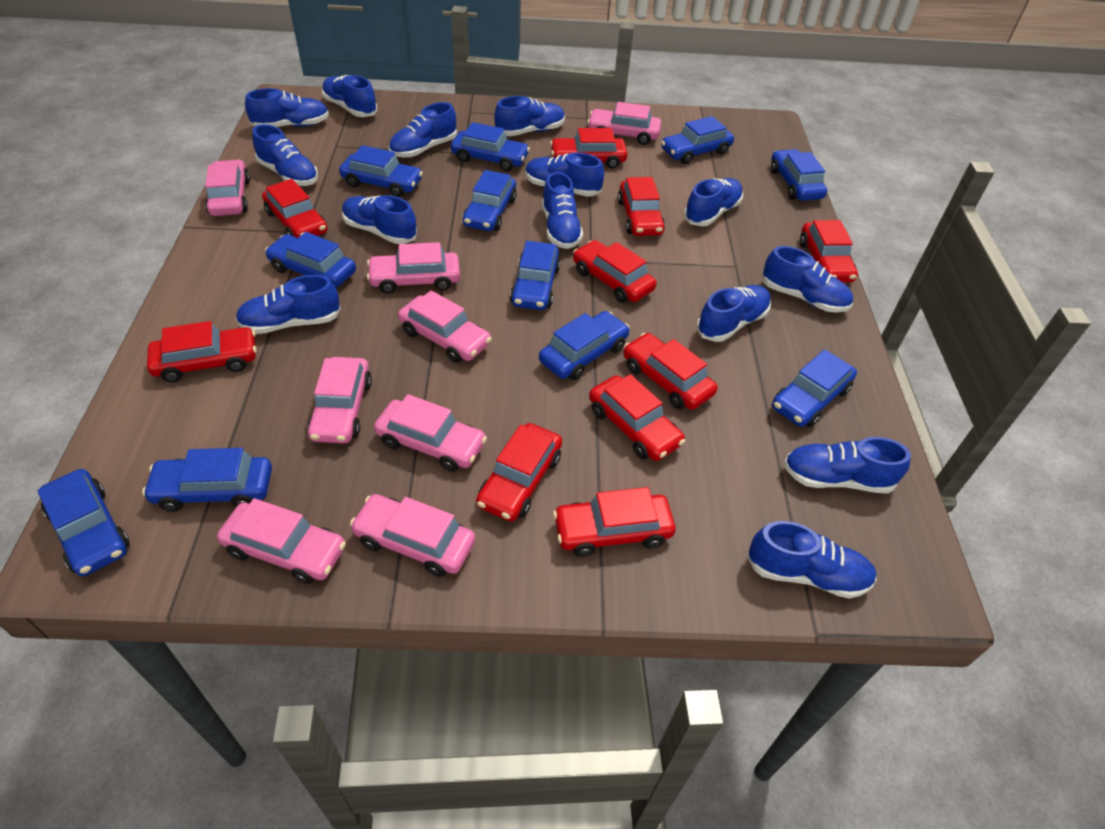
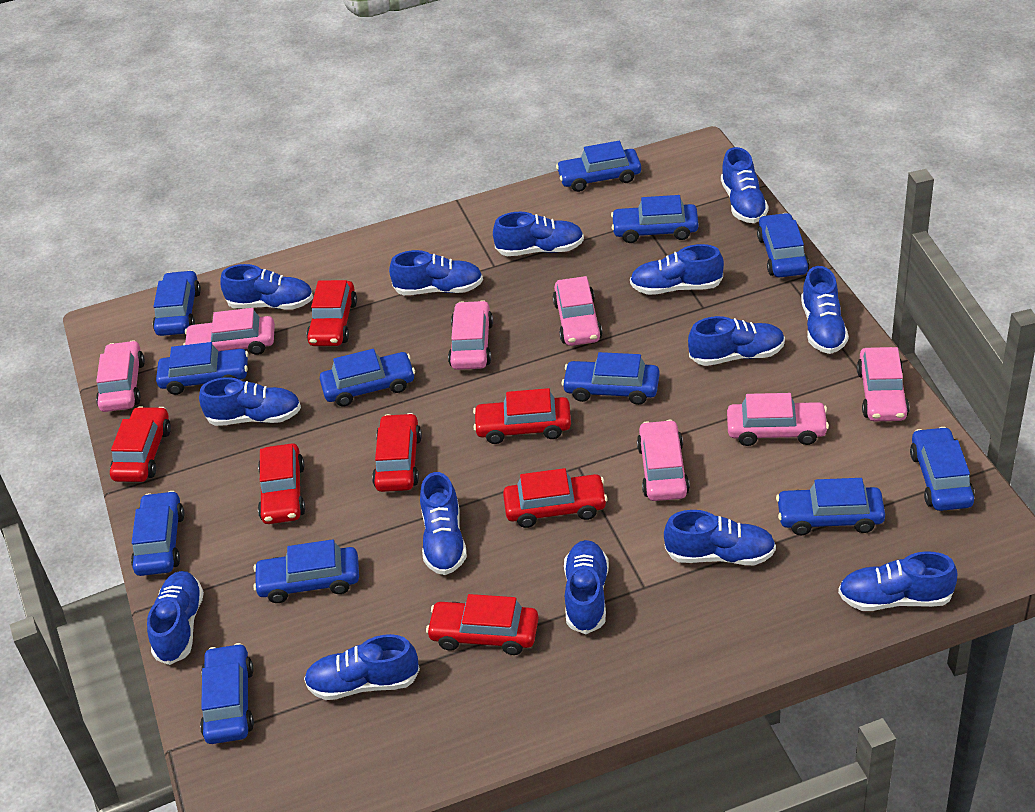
blue car: 11 -> 12
pink car: 8 -> 7
red car: 10 -> 7

